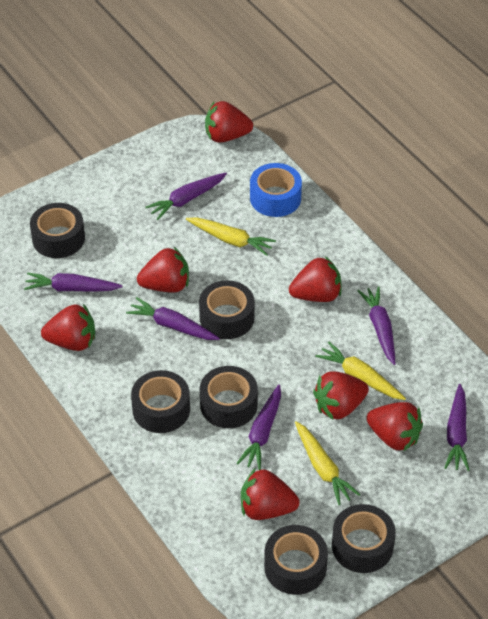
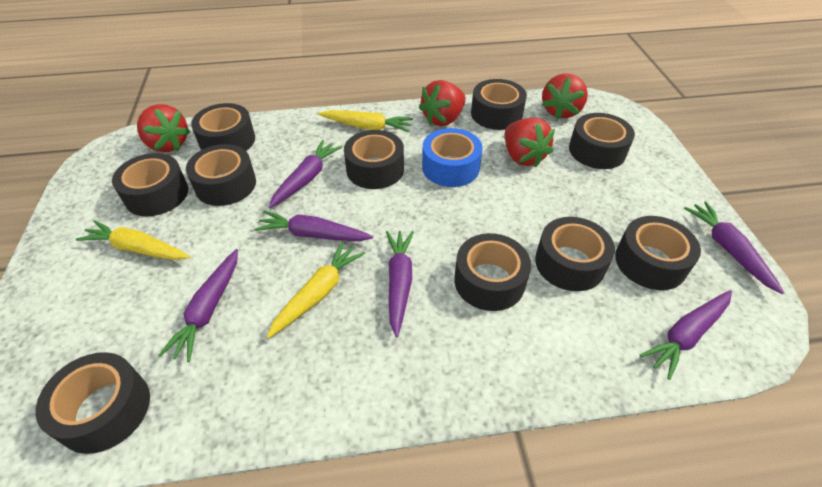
black tape: 6 -> 10
red strawberry: 7 -> 4

